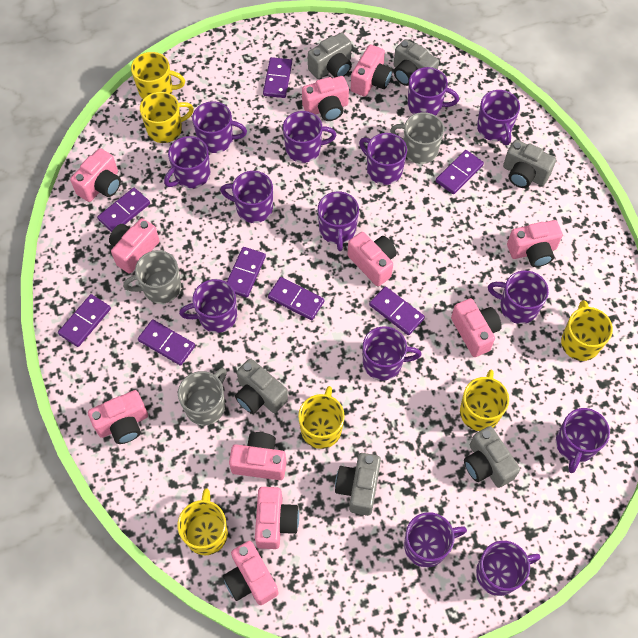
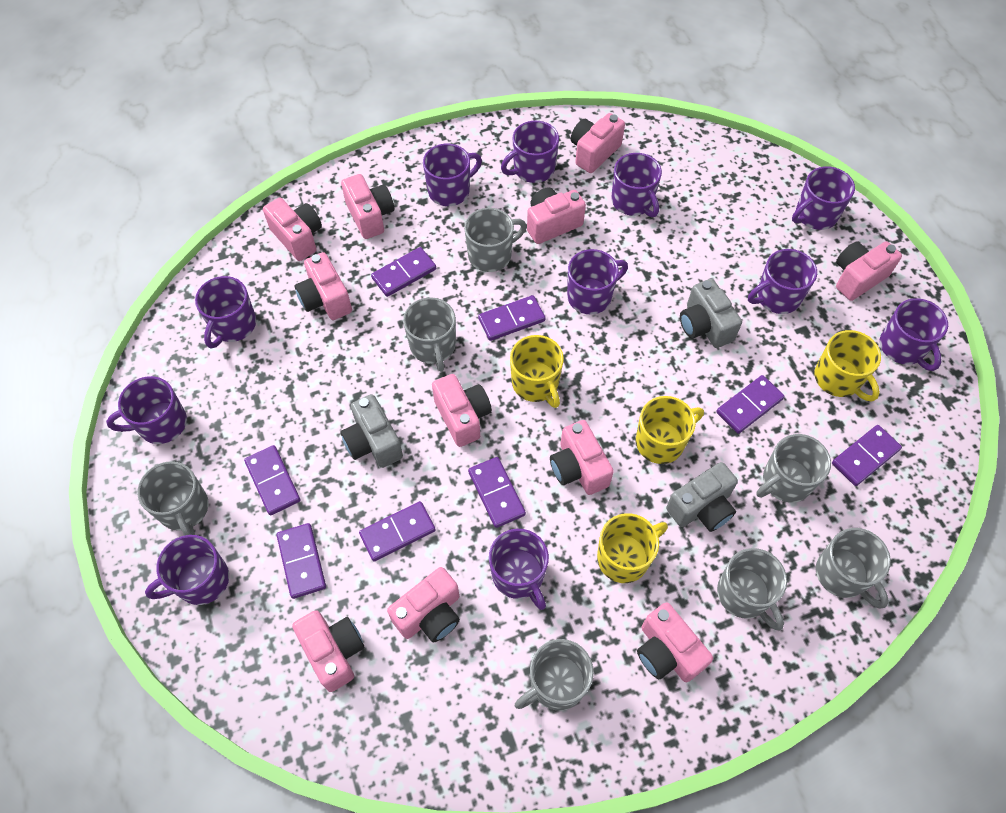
grey camera: 6 -> 3
grey mug: 3 -> 7
purple mug: 14 -> 11
yellow mug: 6 -> 4

